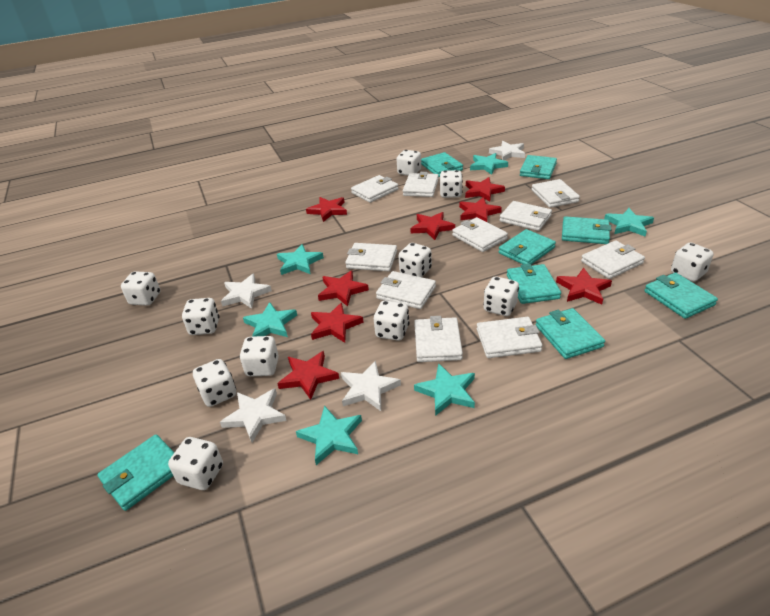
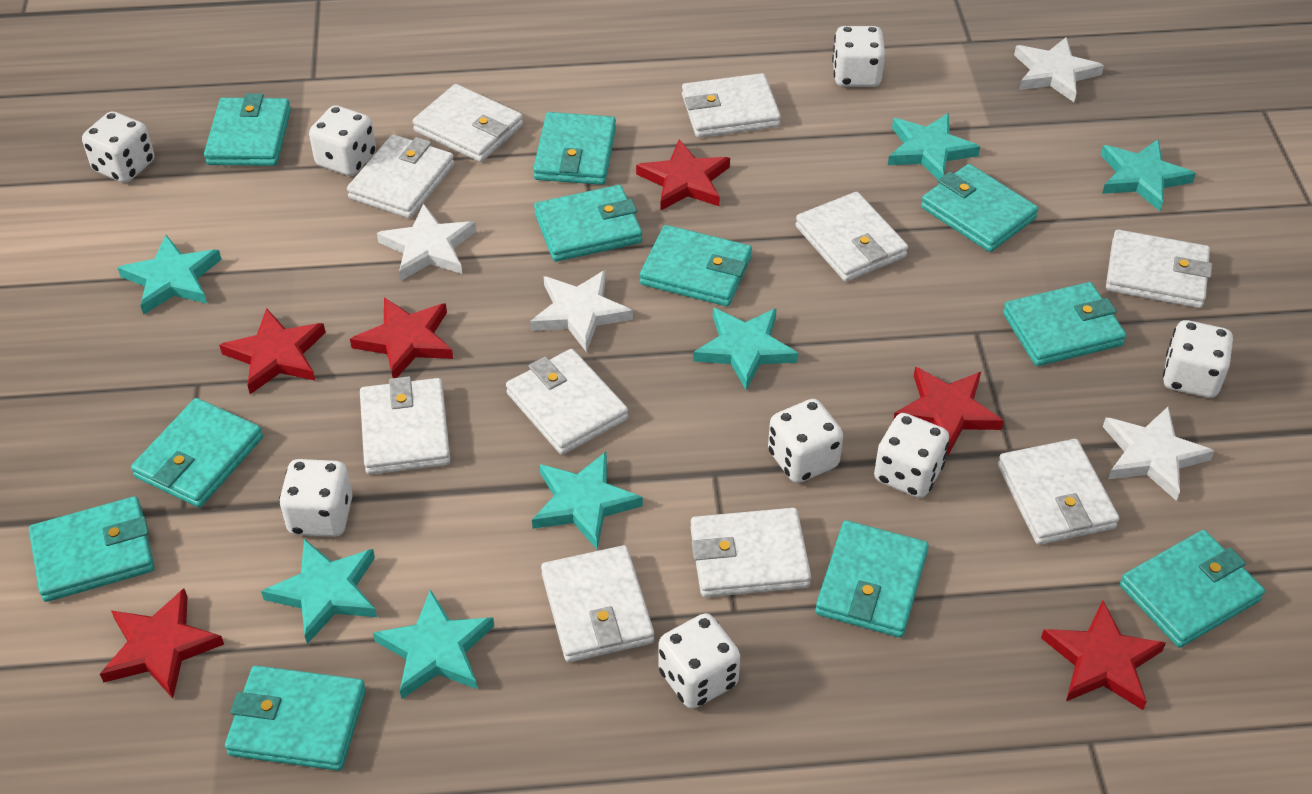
red star: 8 -> 6
turquoise star: 6 -> 7
turquoise wallet: 8 -> 11
white dice: 11 -> 8

